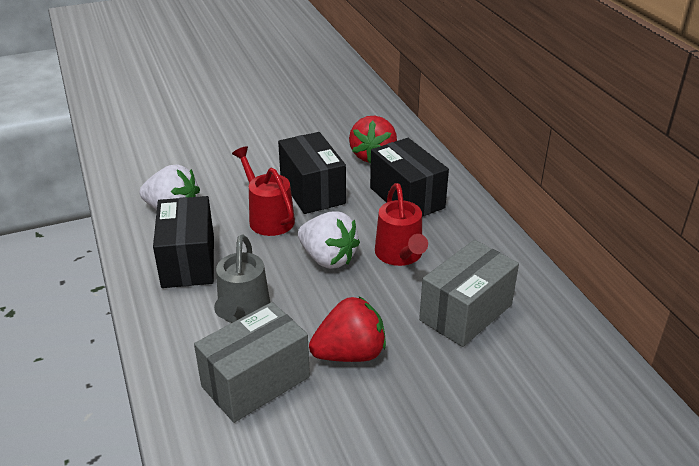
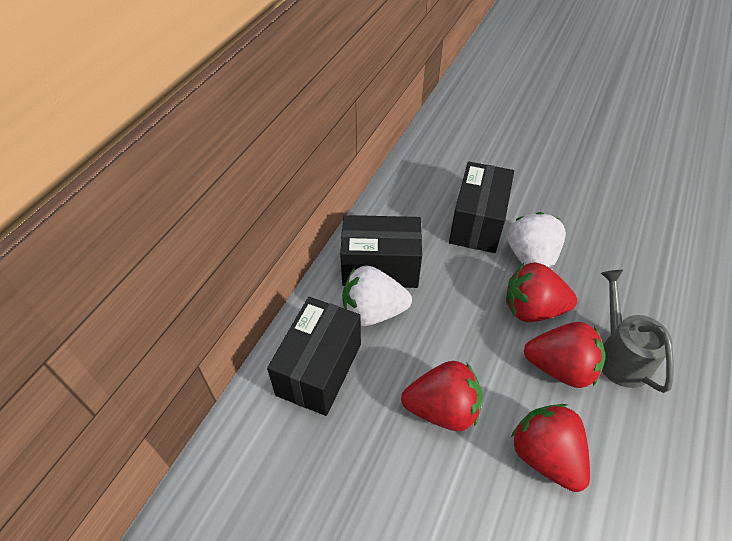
grey box: 2 -> 0
red strawberry: 2 -> 4
red watering can: 2 -> 0

